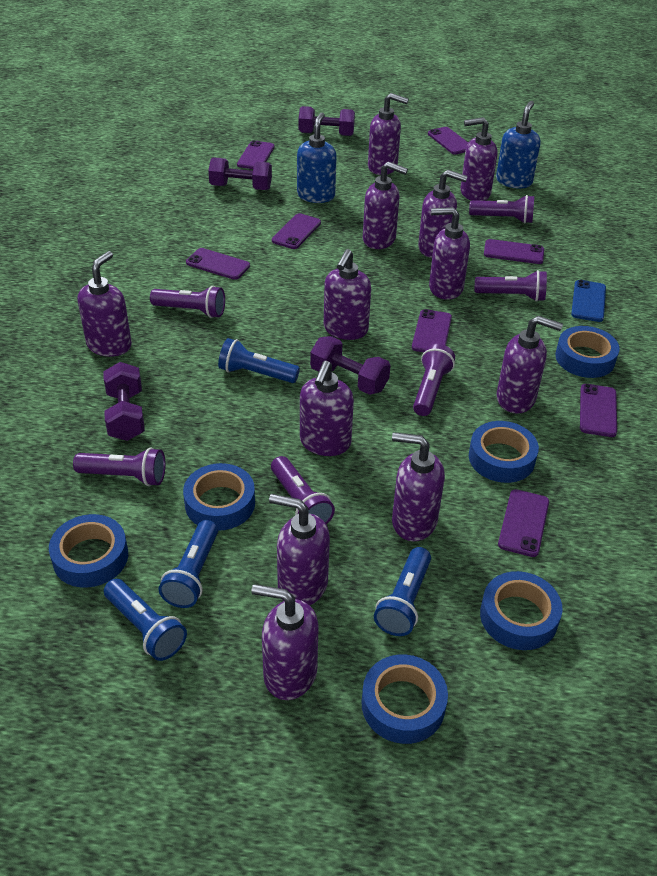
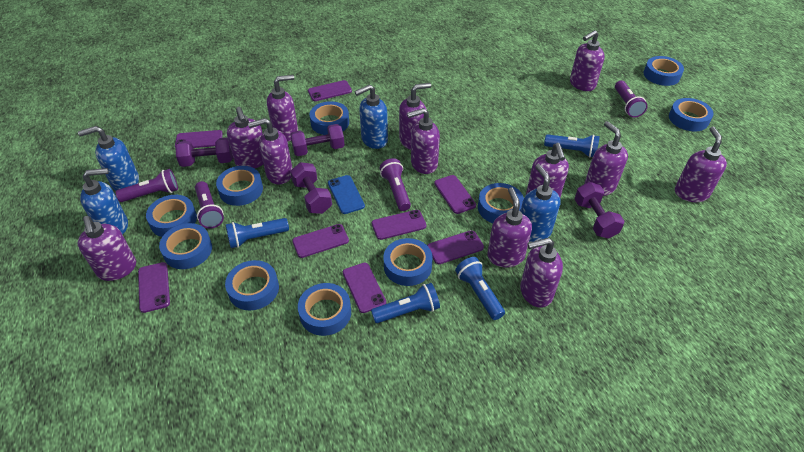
blue soap dispenser: 2 -> 4
blue tape: 6 -> 10
purple flashlight: 6 -> 4

